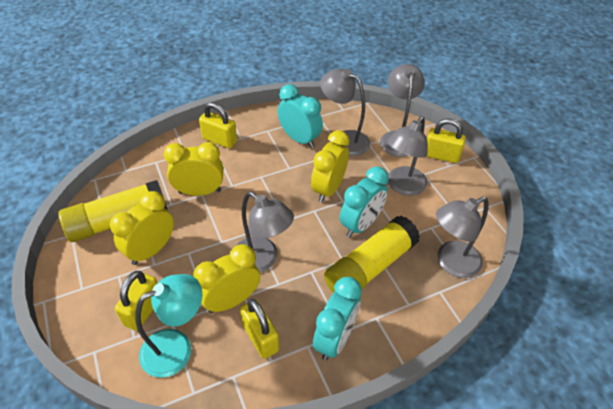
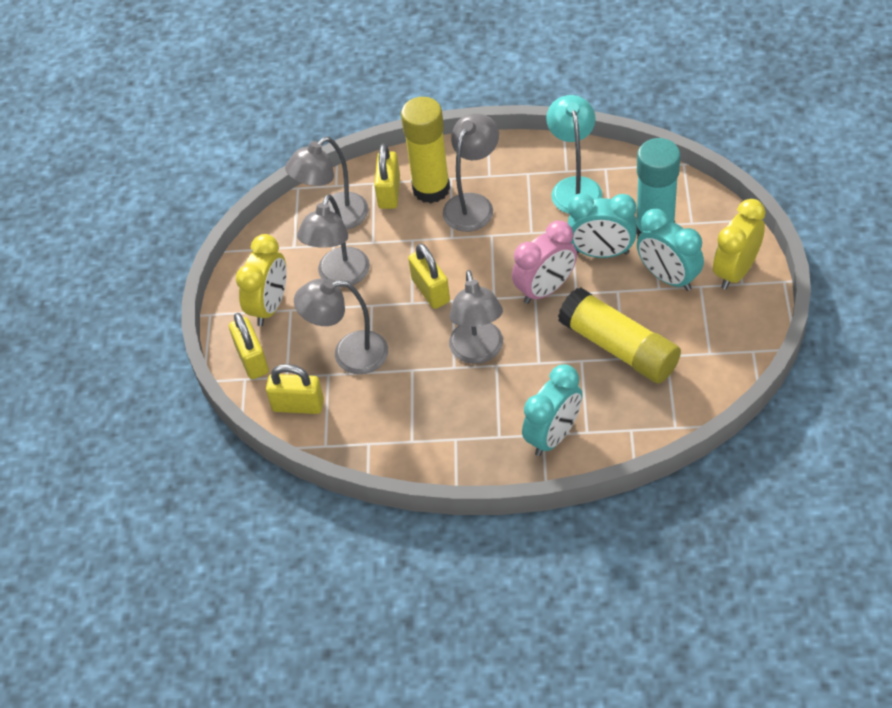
pink clock: 0 -> 1
turquoise glue stick: 0 -> 1
yellow clock: 4 -> 2

